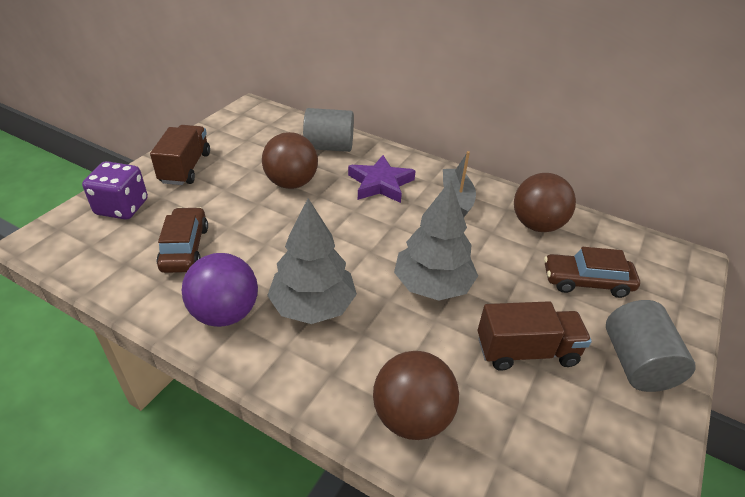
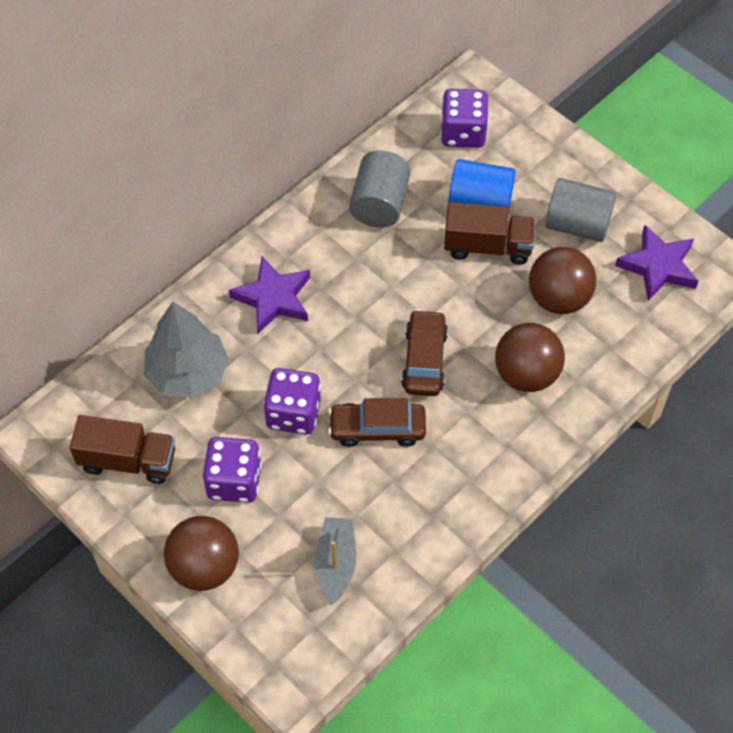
blue cylinder: 0 -> 1
grey tree: 2 -> 1
purple ball: 1 -> 0
purple dice: 1 -> 3
purple star: 1 -> 2

